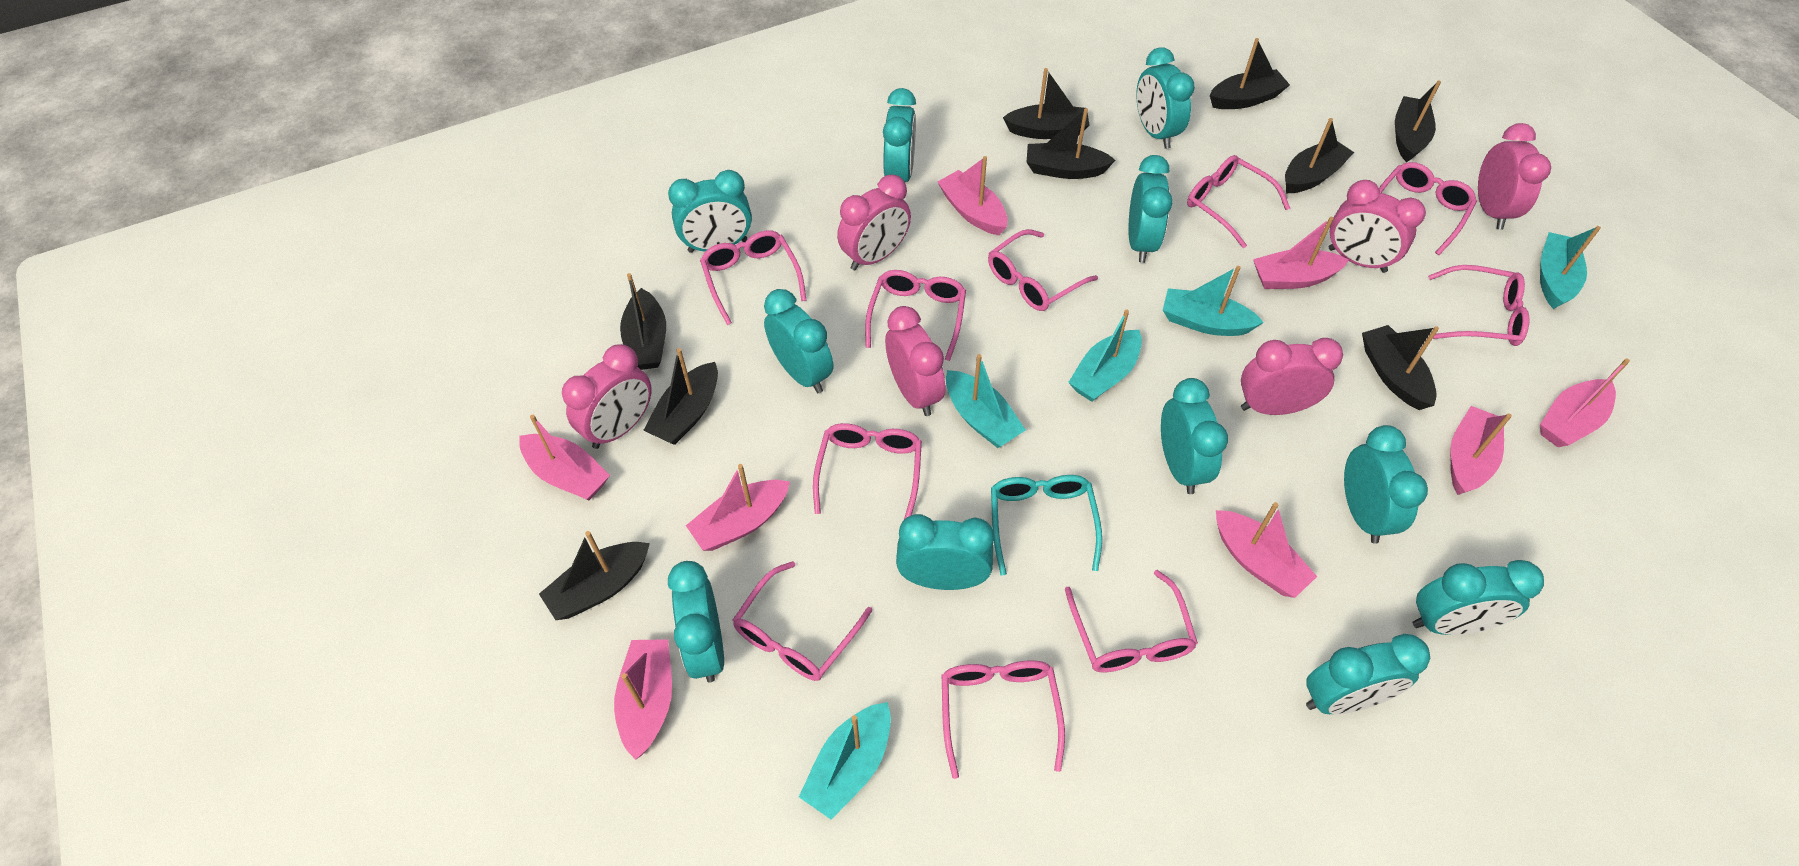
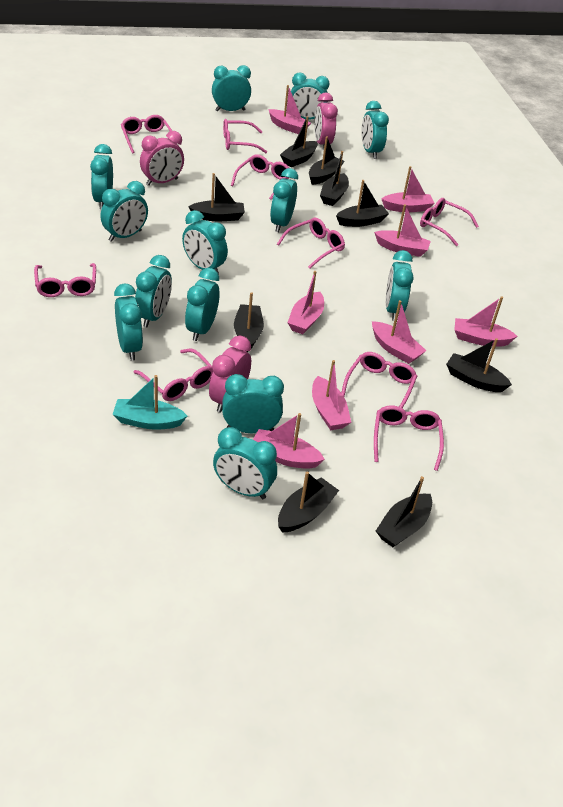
pink clock: 6 -> 3
pink glasses: 10 -> 9
turquoise boat: 5 -> 1
turquoise clock: 11 -> 13
turquoise glasses: 1 -> 0

